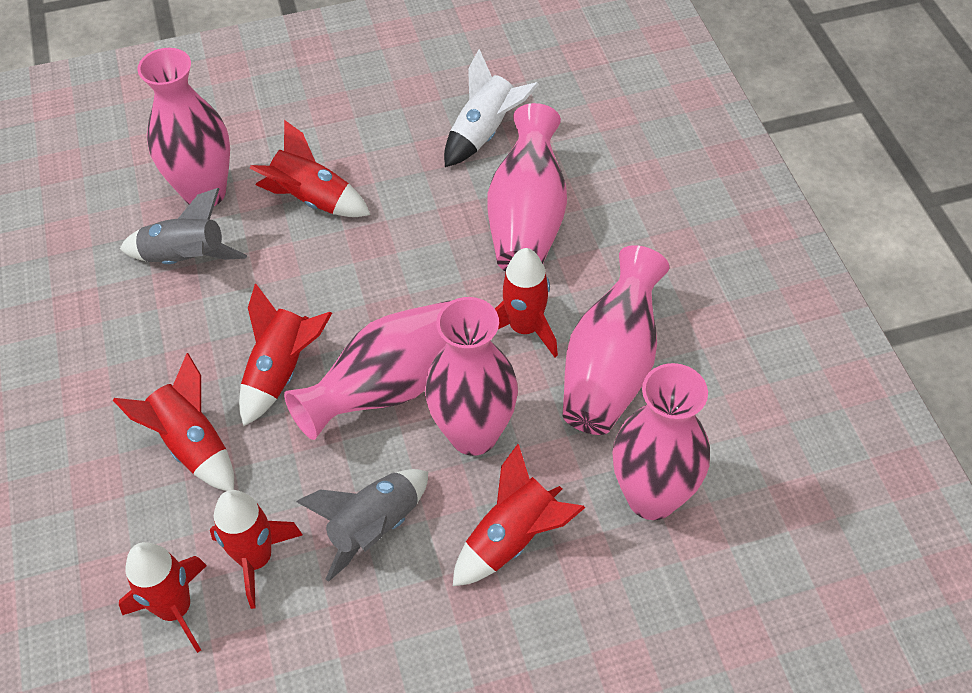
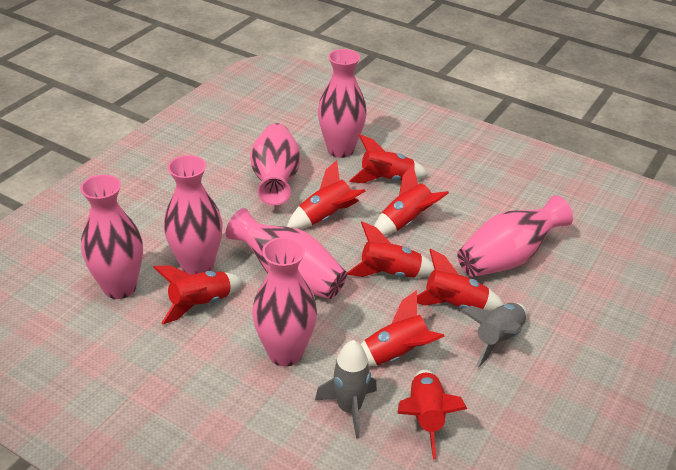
pink vase: 6 -> 7
red rocket: 7 -> 8
white rocket: 1 -> 0

